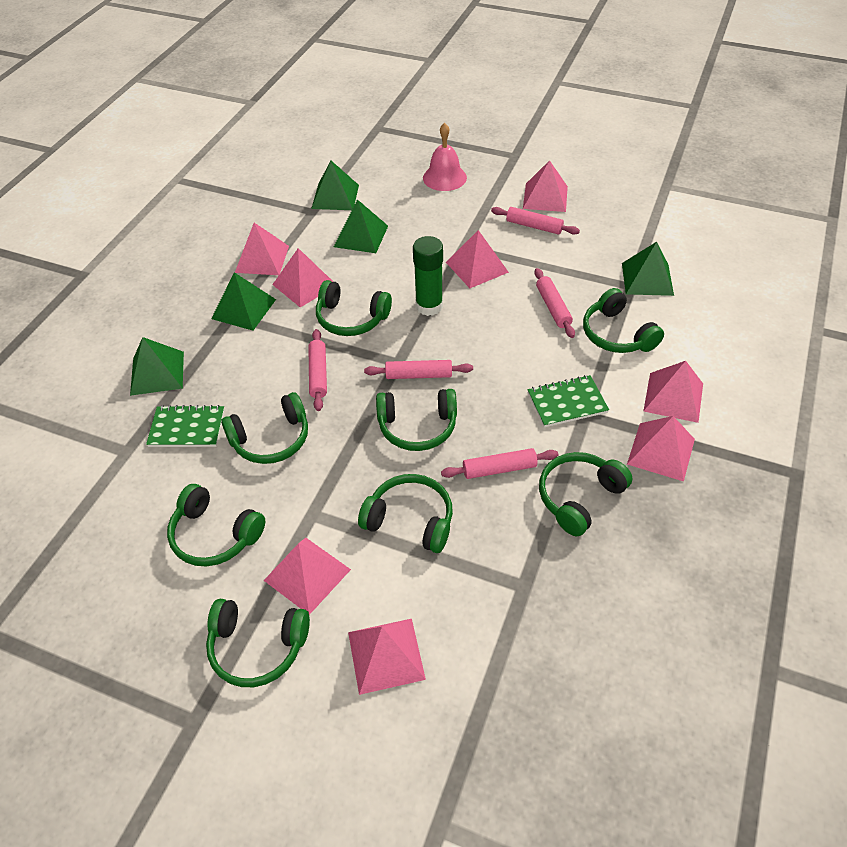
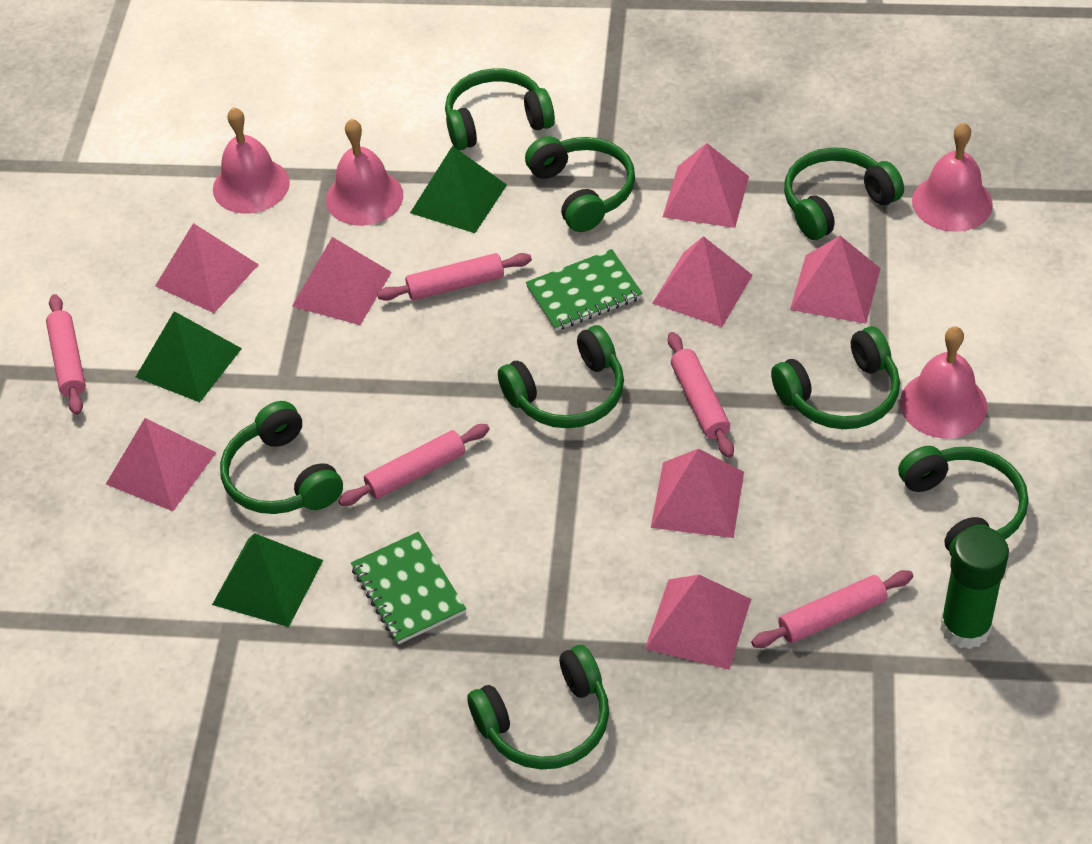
green pyramid: 5 -> 3
pink bell: 1 -> 4

